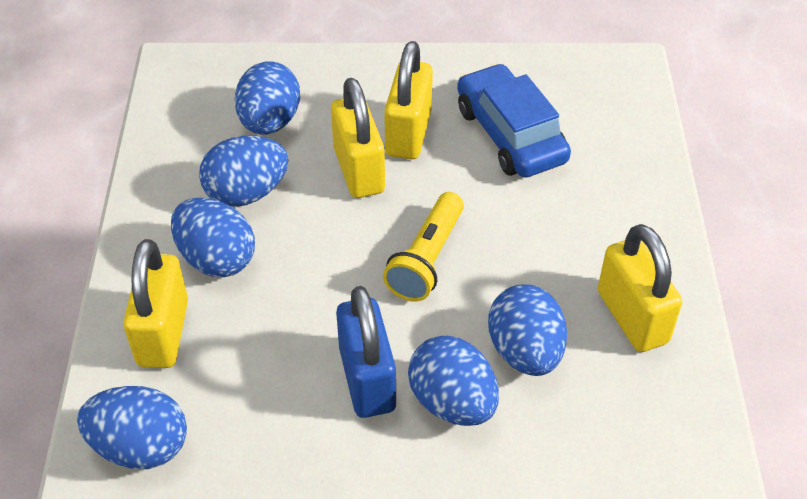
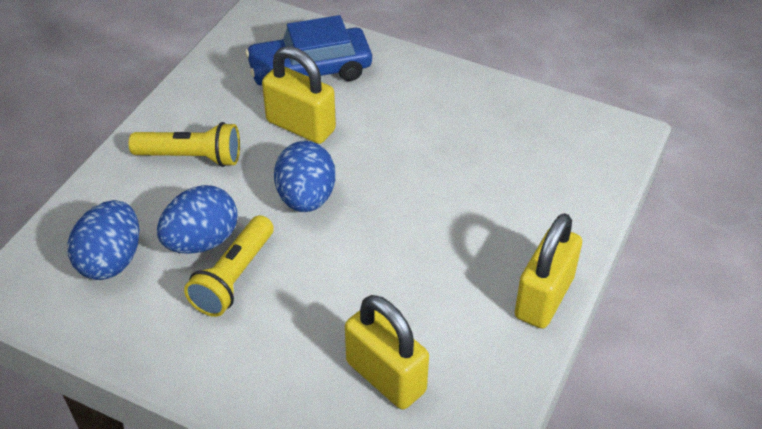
blue egg: 6 -> 3
blue padlock: 1 -> 0
yellow flashlight: 1 -> 2
yellow padlock: 4 -> 3

